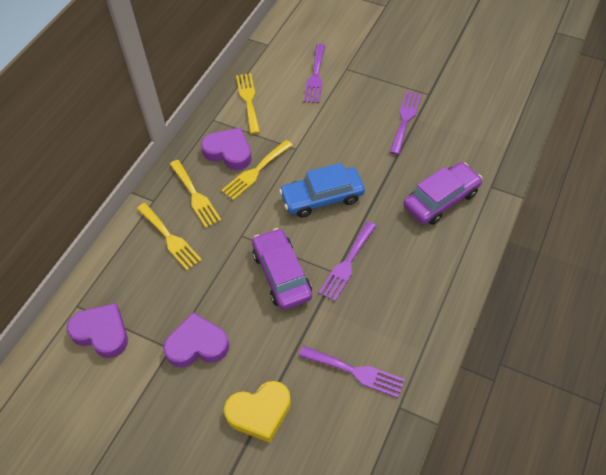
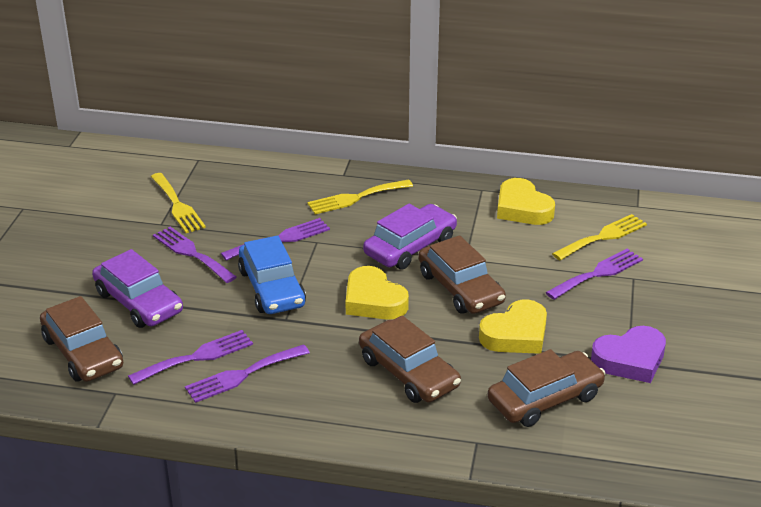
brown car: 0 -> 4
purple fork: 4 -> 5
purple heart: 3 -> 1
yellow fork: 4 -> 3
yellow heart: 1 -> 3

